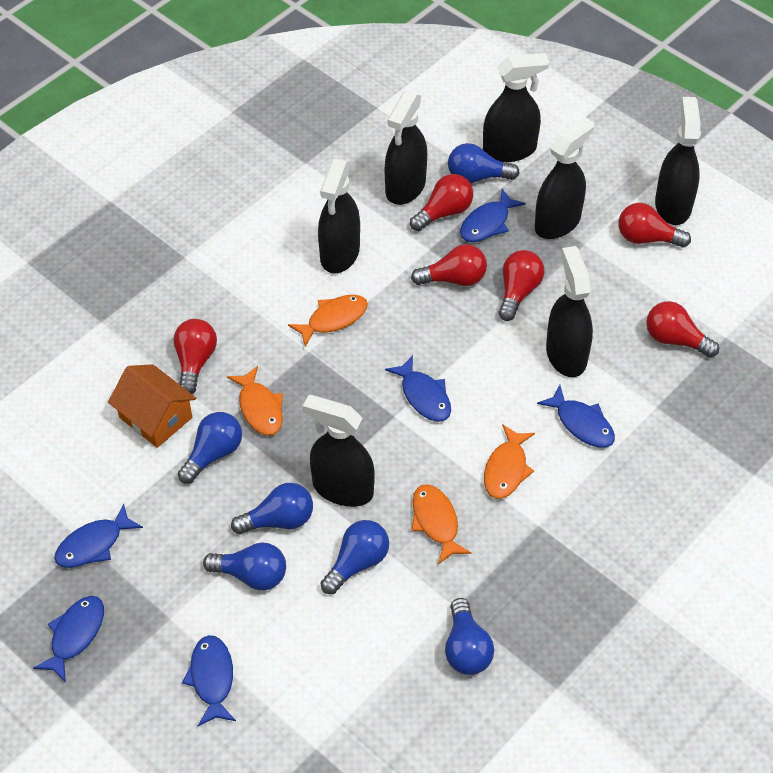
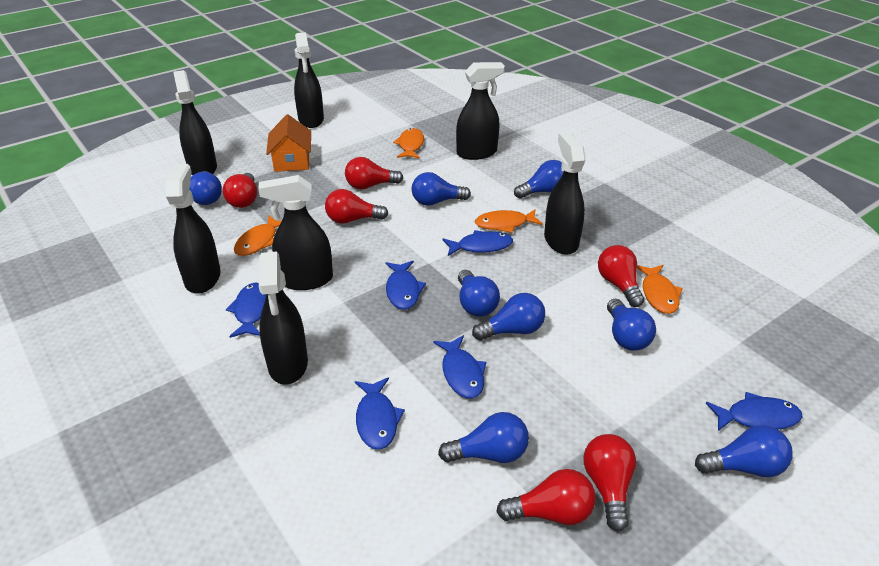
blue light bulb: 6 -> 8

